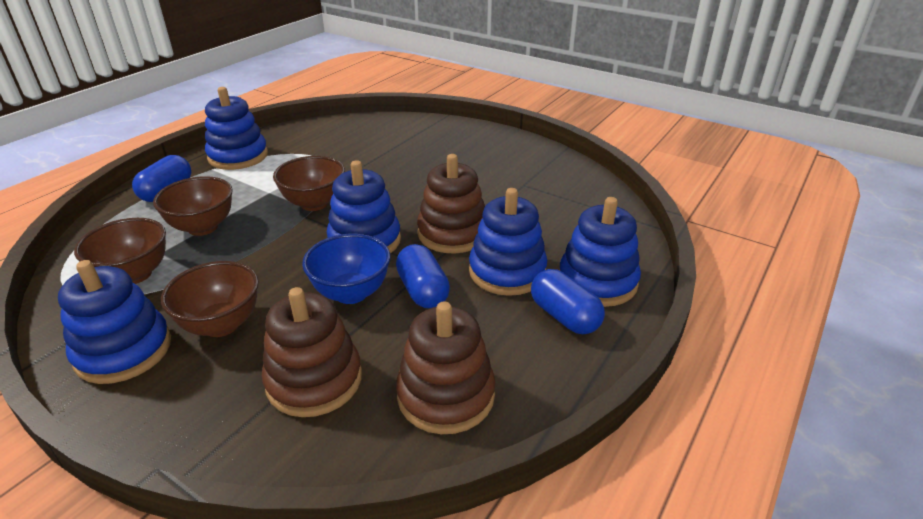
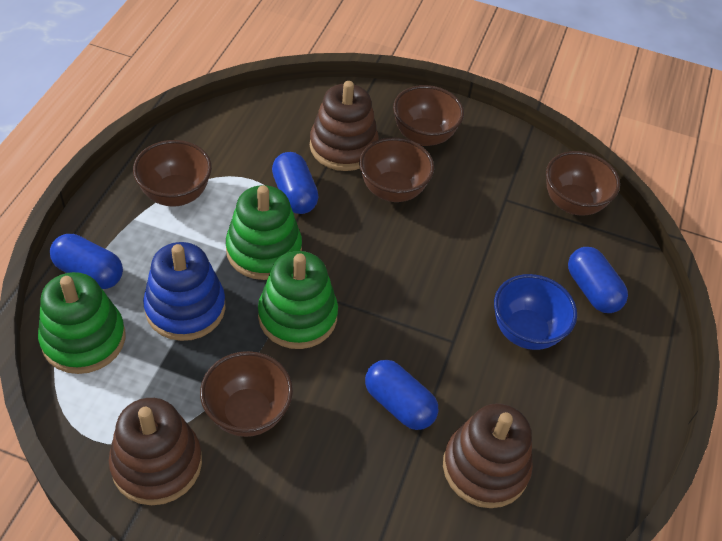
blue capsule: 3 -> 4
blue stacking toy: 5 -> 1
brown bowl: 4 -> 5
green stacking toy: 0 -> 3

